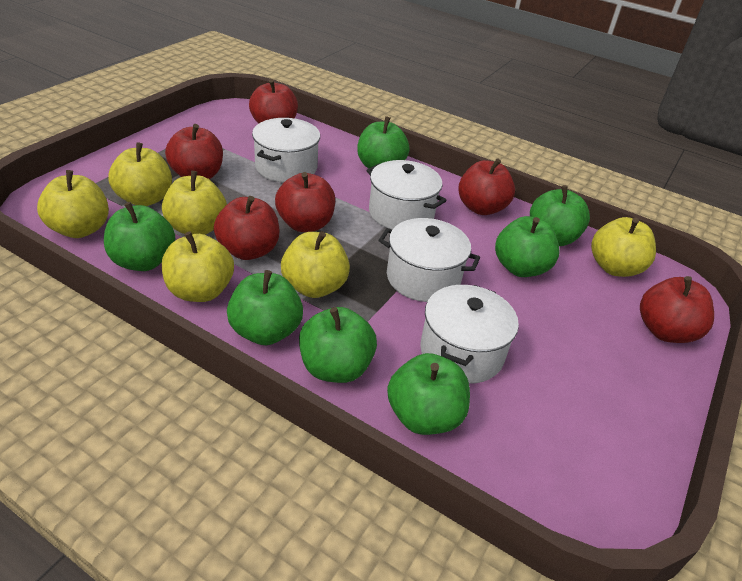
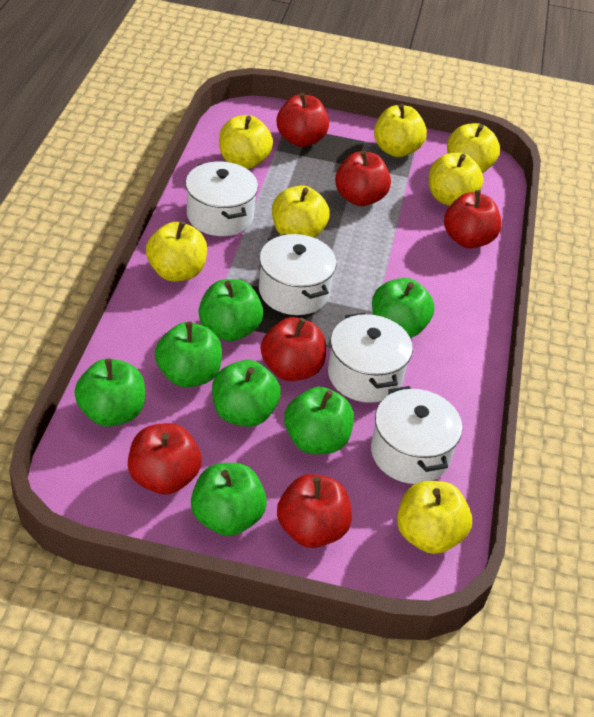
yellow apple: 6 -> 7

